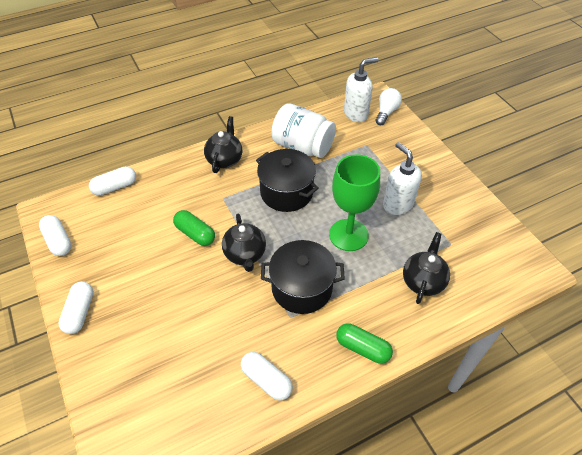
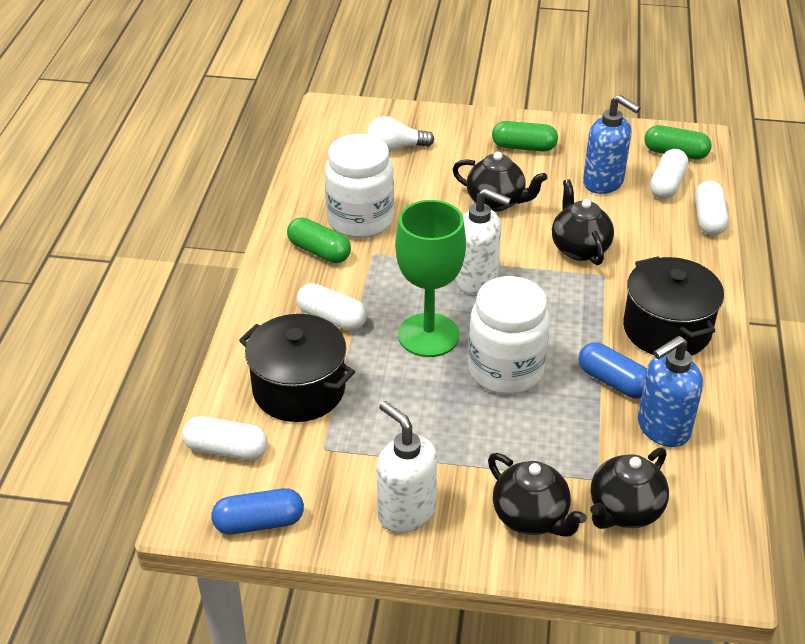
black teapot: 3 -> 4
blue capsule: 0 -> 2
blue soap dispenser: 0 -> 2
green capsule: 2 -> 3
white jar: 1 -> 2

